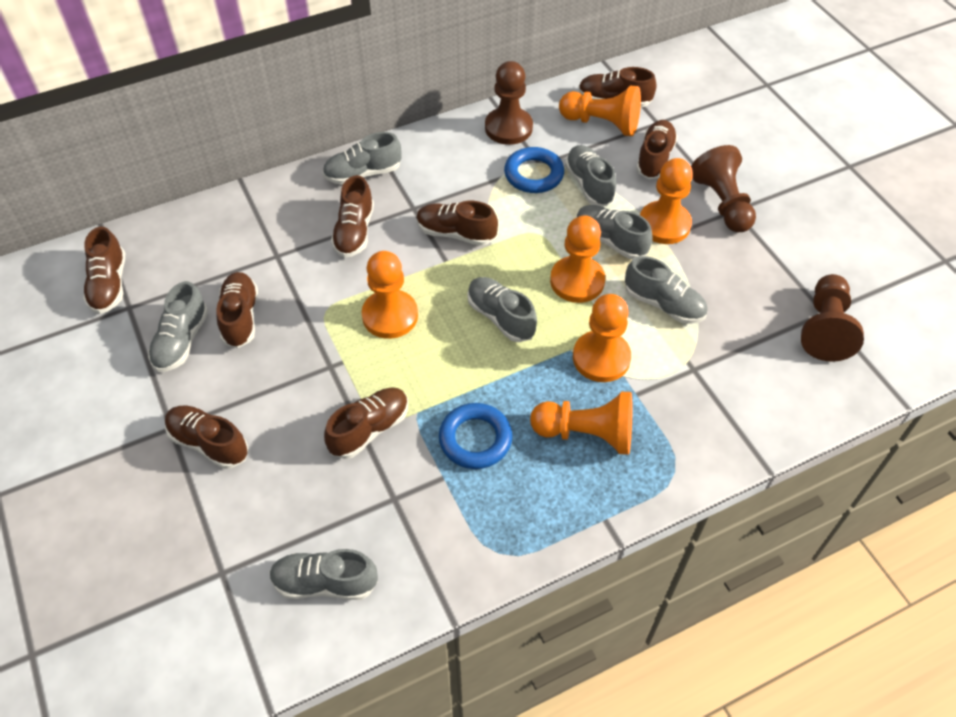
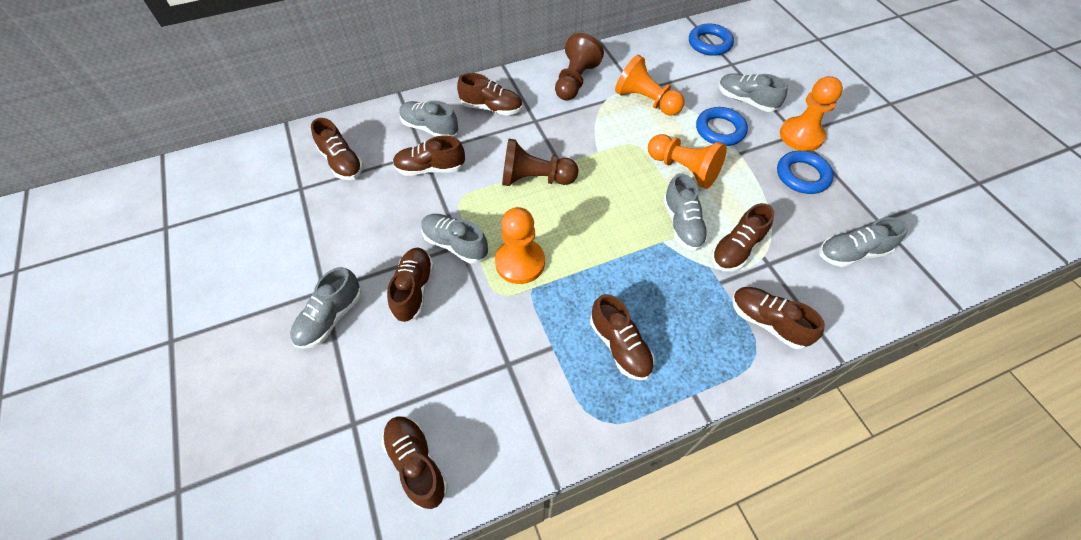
blue ring: 2 -> 3
brown pawn: 3 -> 2
grey shoe: 7 -> 6
orange pawn: 6 -> 4

